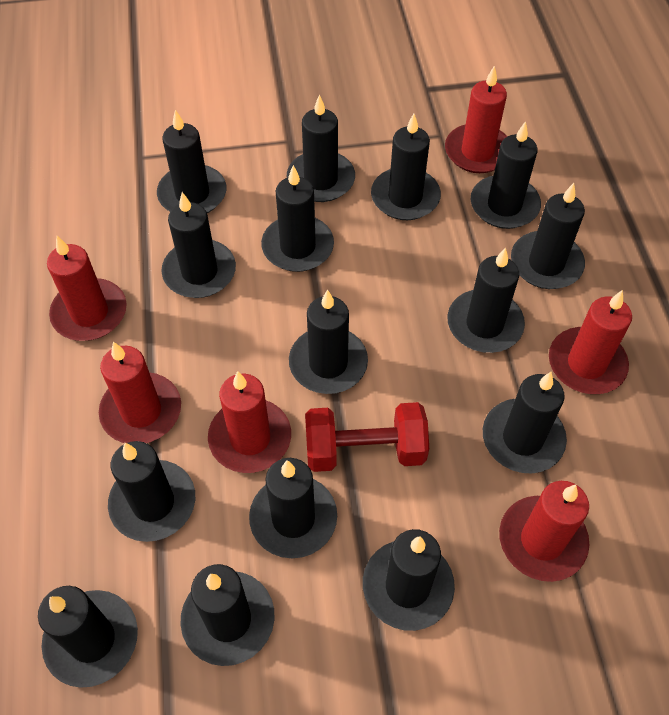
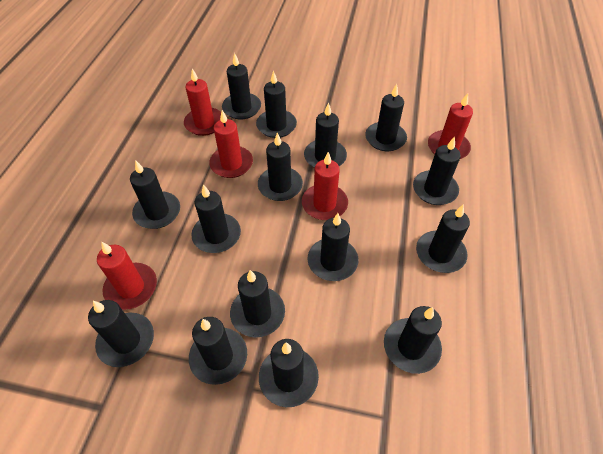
red candle: 6 -> 5
red dumbbell: 1 -> 0

